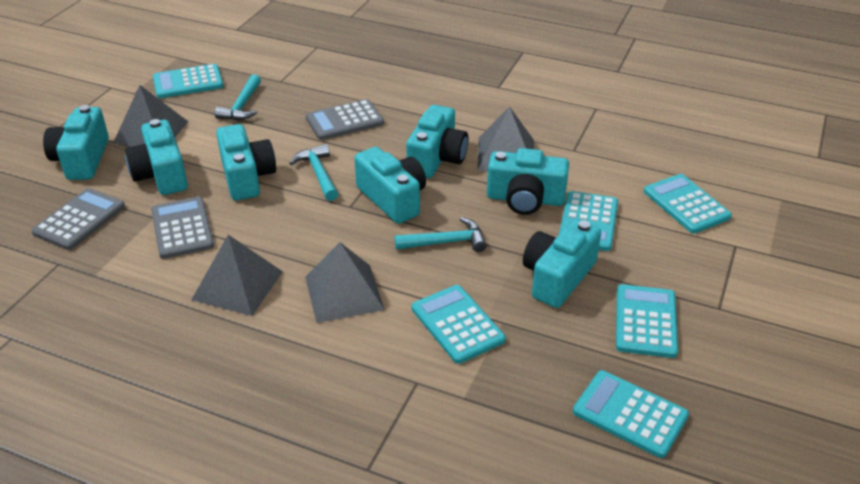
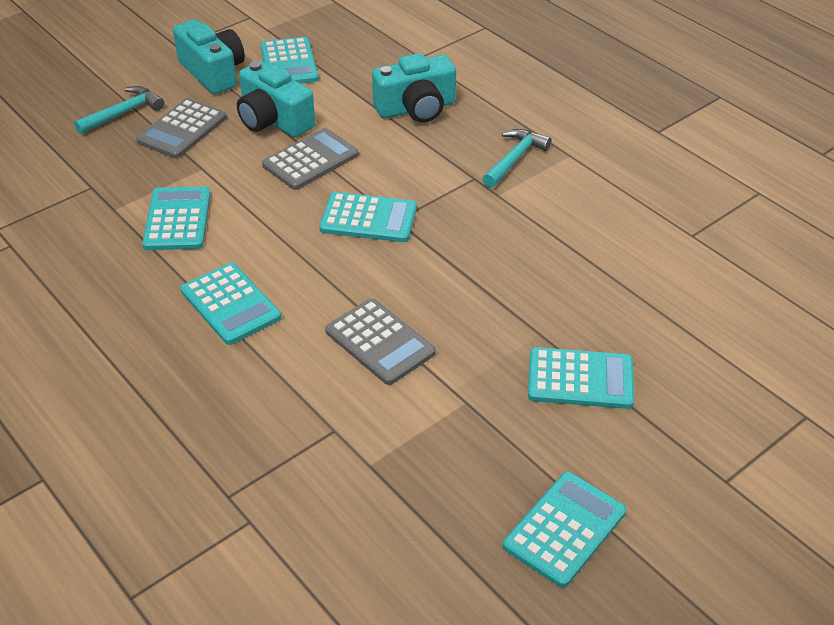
grey pyramid: 4 -> 0
turquoise camera: 7 -> 3
turquoise hammer: 3 -> 2

